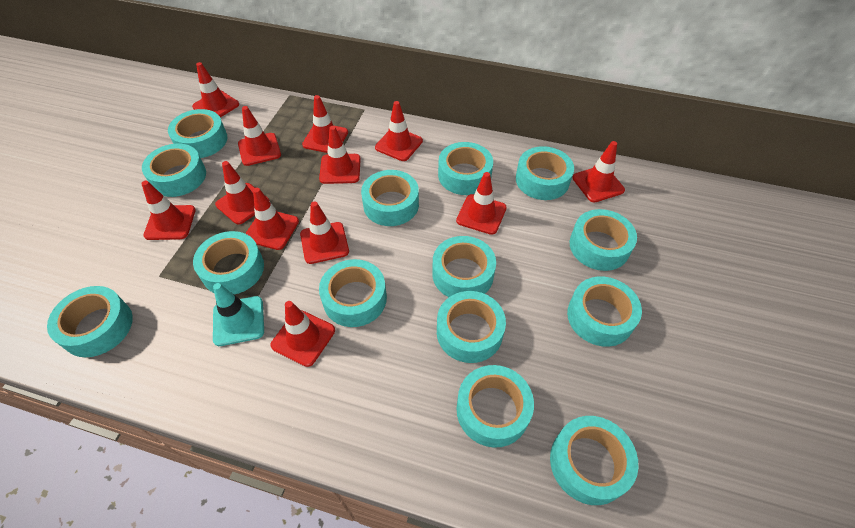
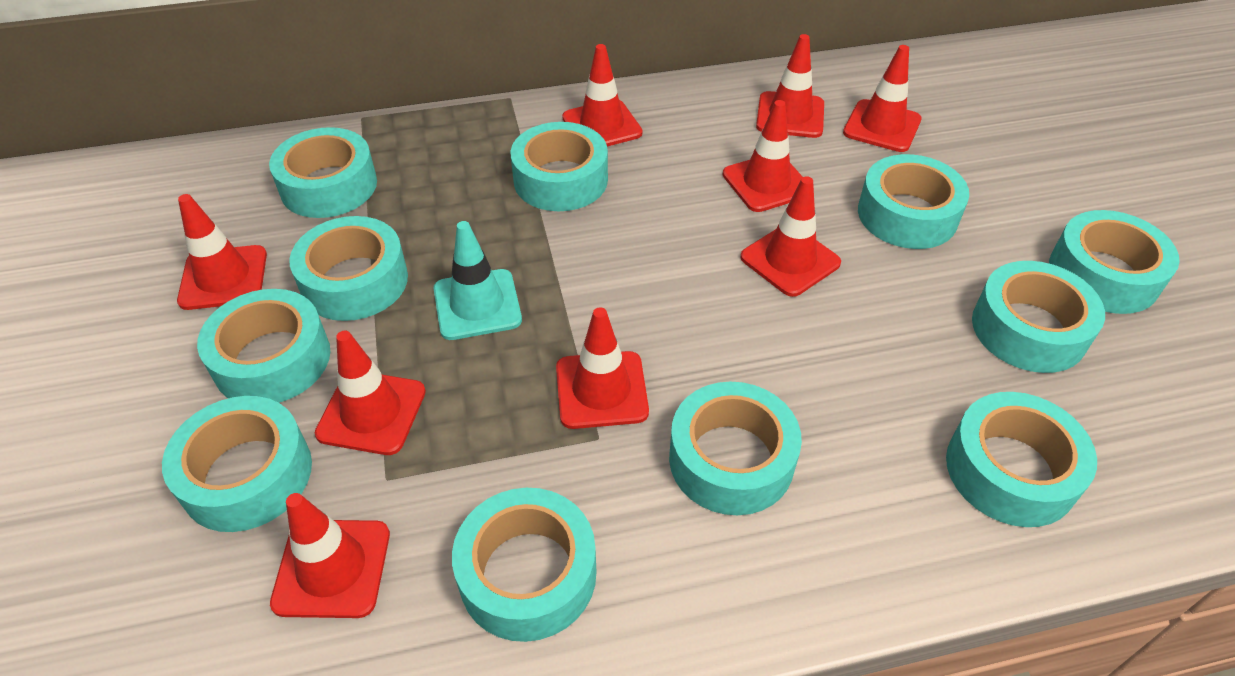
red traffic cone: 12 -> 9
turquoise tape: 14 -> 11

